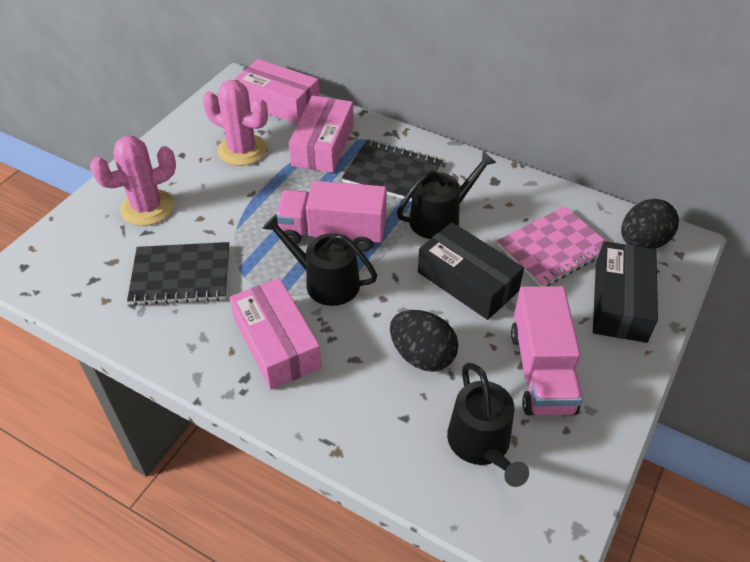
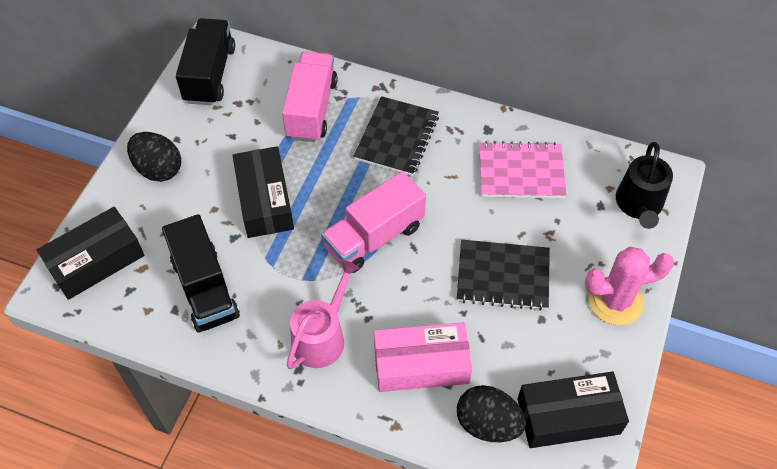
black box: 2 -> 3
black truck: 0 -> 2
black watering can: 3 -> 1
pink box: 3 -> 1
pink cactus: 2 -> 1
pink watering can: 0 -> 1

